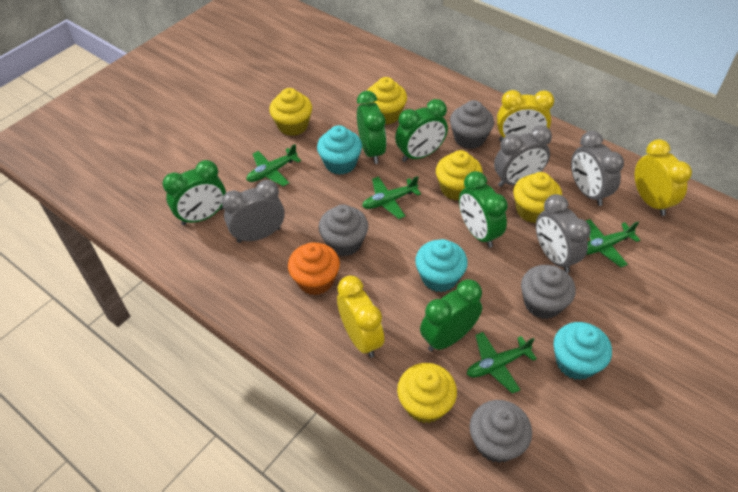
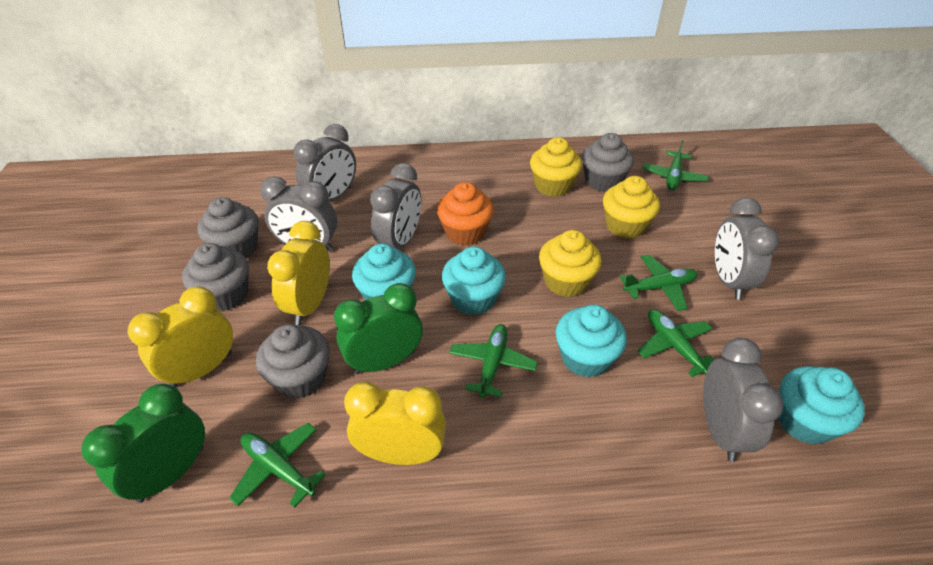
green clock: 5 -> 2
green plane: 4 -> 5
grey clock: 4 -> 5
turquoise cupcake: 3 -> 4
yellow cupcake: 5 -> 3

